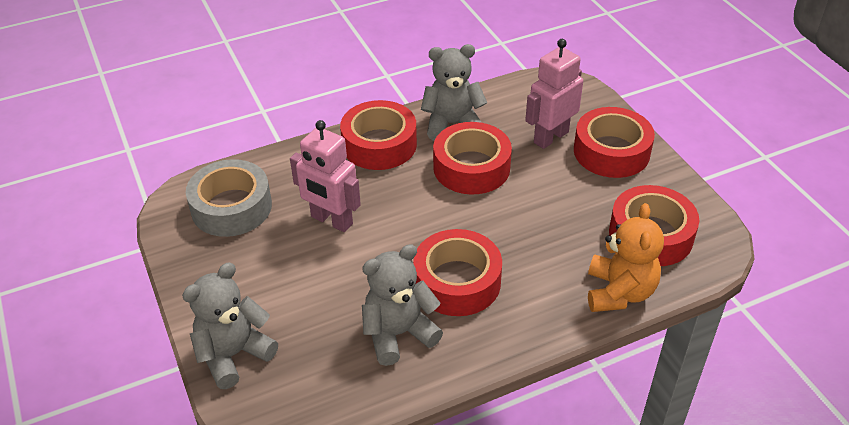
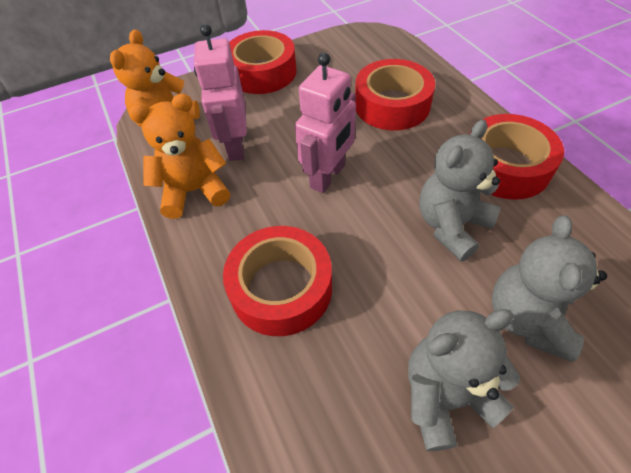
grey tape: 1 -> 0
orange teddy bear: 1 -> 2
red tape: 5 -> 4

